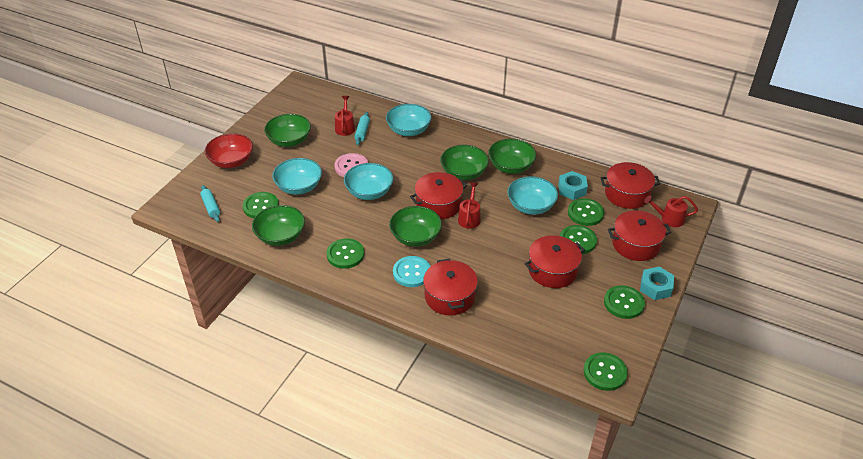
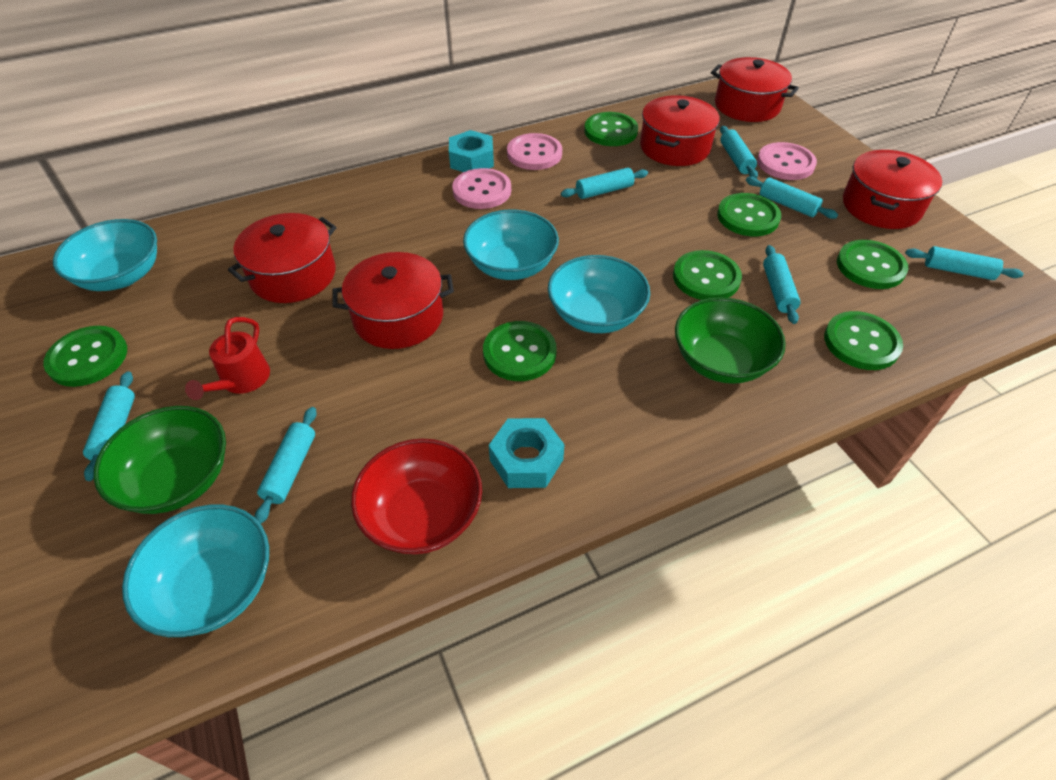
green bowl: 5 -> 2
green button: 6 -> 7
pink button: 1 -> 3
red watering can: 3 -> 1
turquoise button: 1 -> 0
turquoise rolling pin: 2 -> 7

